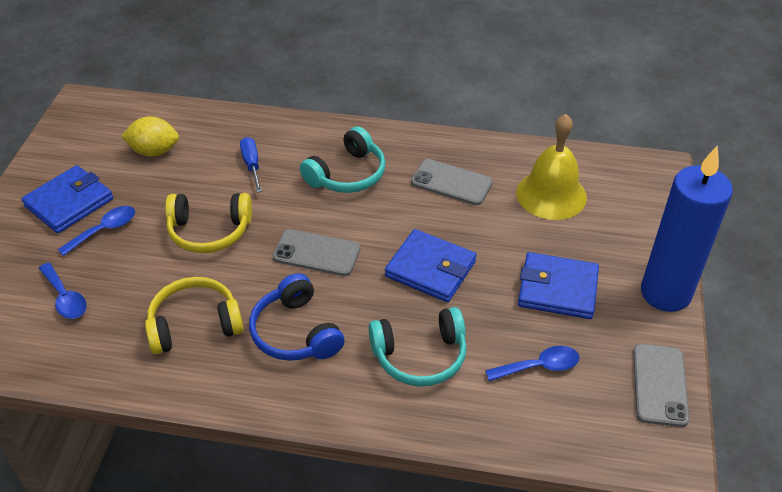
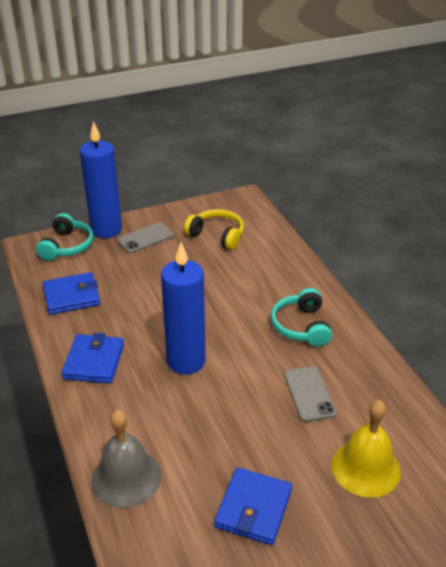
blue candle: 1 -> 2
blue headphones: 1 -> 0
blue screwdriver: 1 -> 0
blue spoon: 3 -> 0
grey bell: 0 -> 1
grey phone: 3 -> 2
yellow headphones: 2 -> 1
yellow lemon: 1 -> 0

